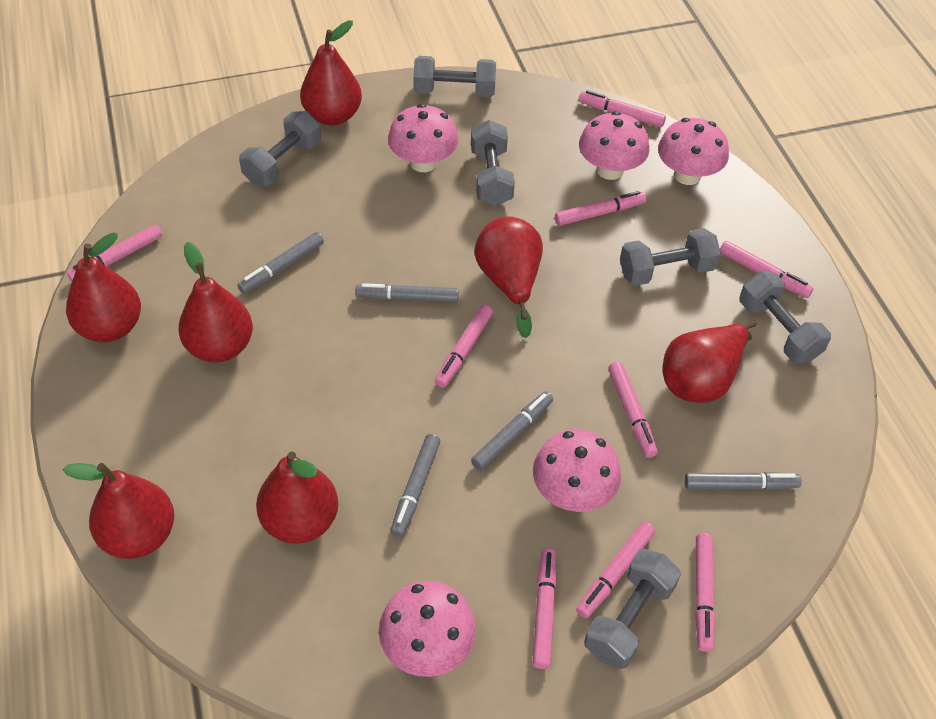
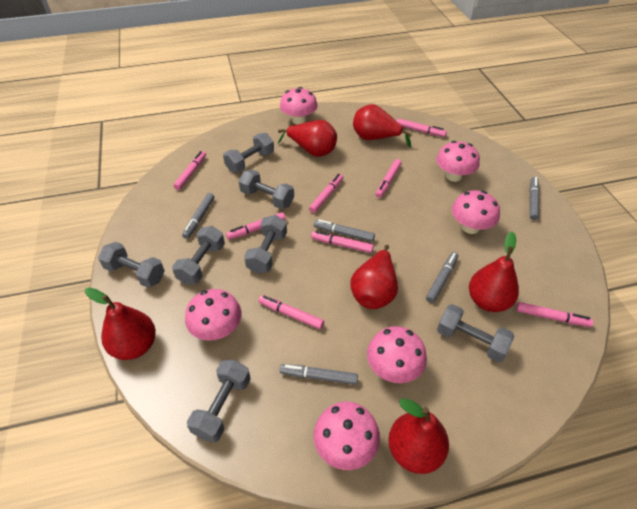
grey dumbbell: 6 -> 7
pink marker: 9 -> 8
pink mushroom: 5 -> 6
red pear: 7 -> 6

